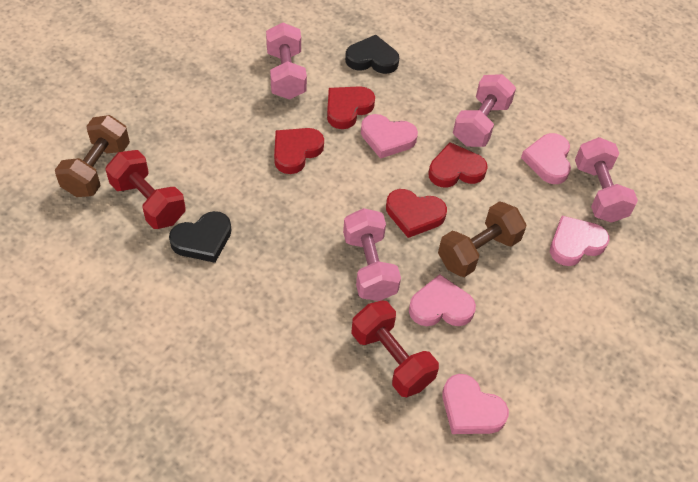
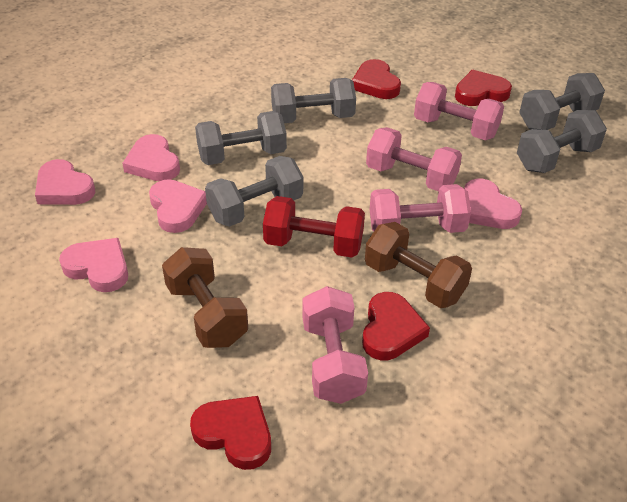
black heart: 2 -> 0
grey dumbbell: 0 -> 5
red dumbbell: 2 -> 1

